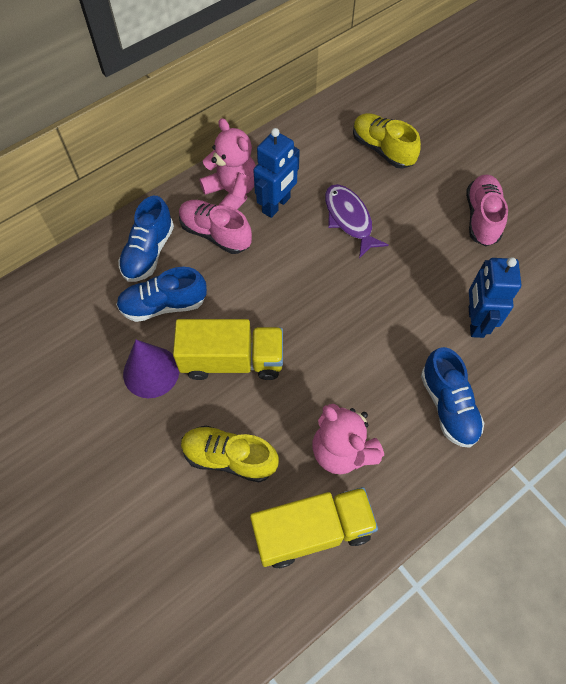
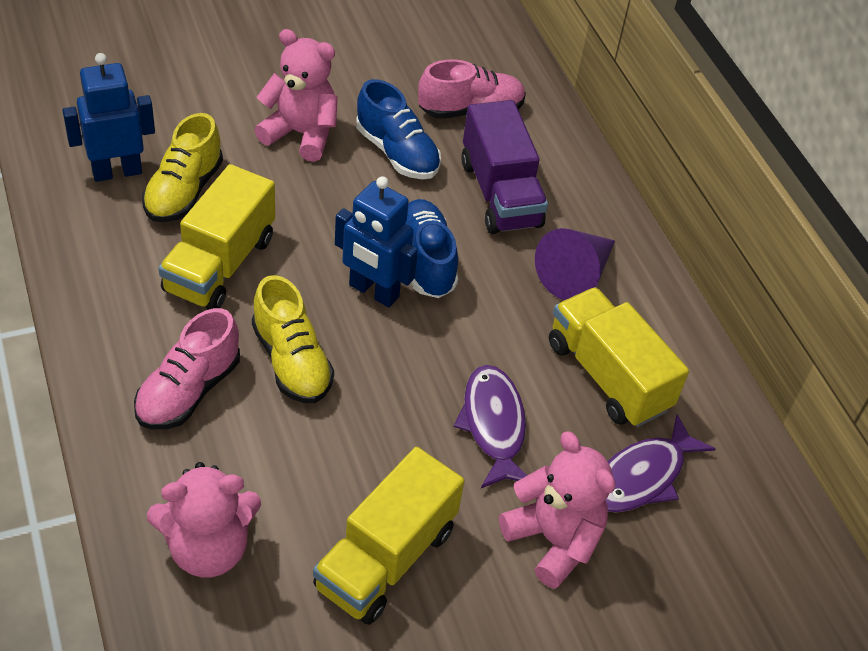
blue shoe: 3 -> 2
pink teddy bear: 2 -> 3
purple fish: 1 -> 2
purple truck: 0 -> 1
yellow truck: 2 -> 3

